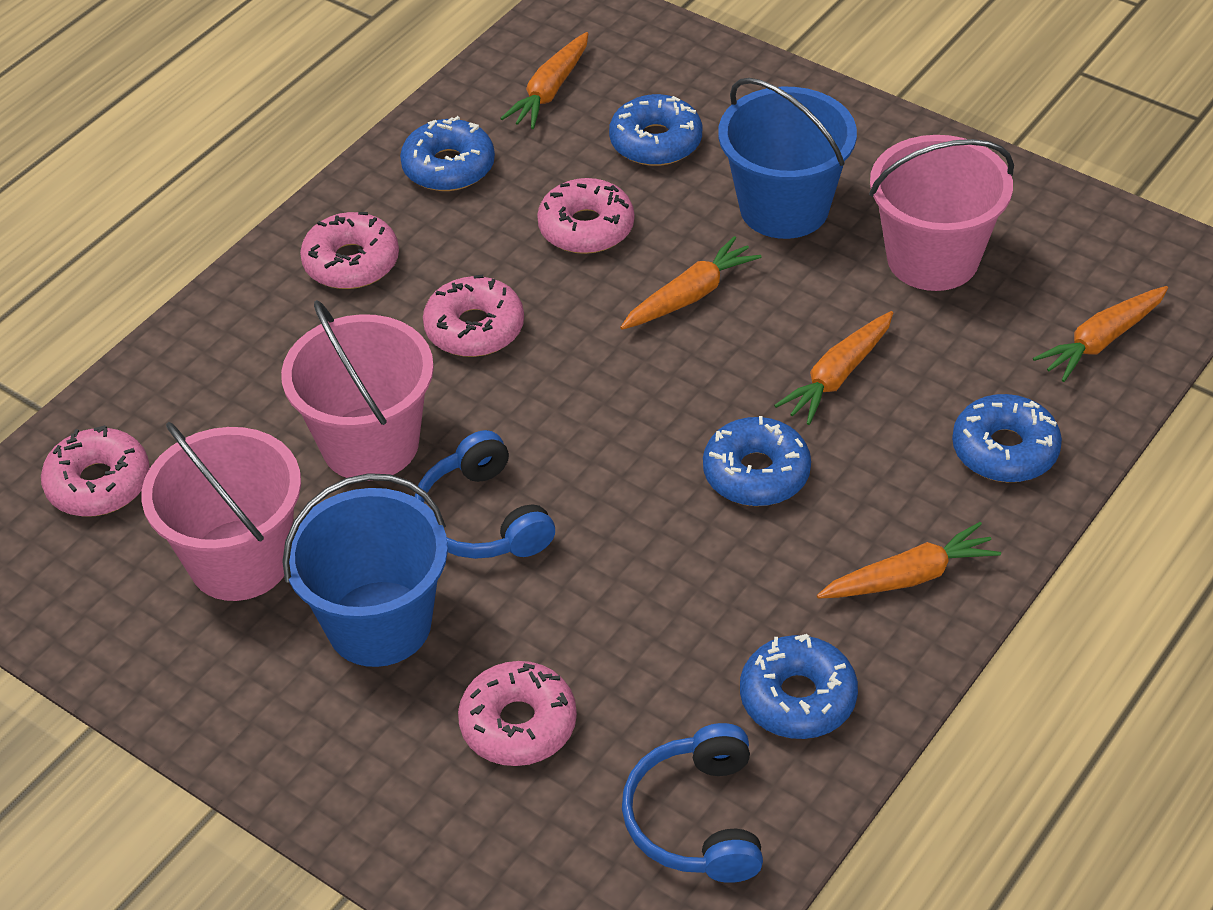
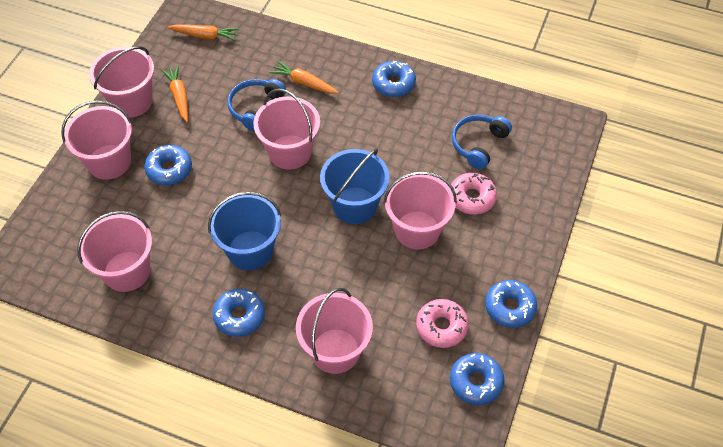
orange carrot: 5 -> 3
pink bucket: 3 -> 6
pink donut: 5 -> 2

